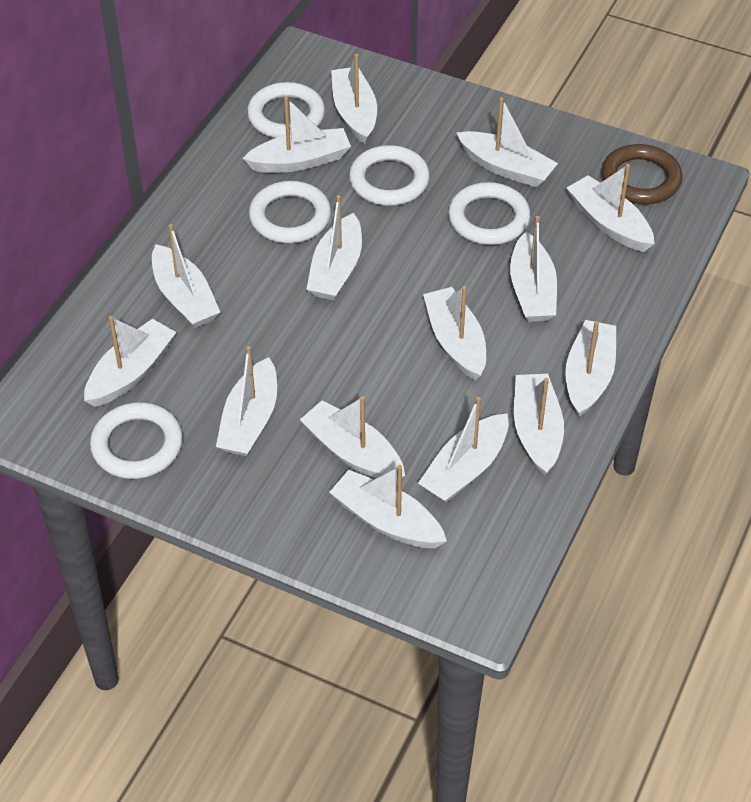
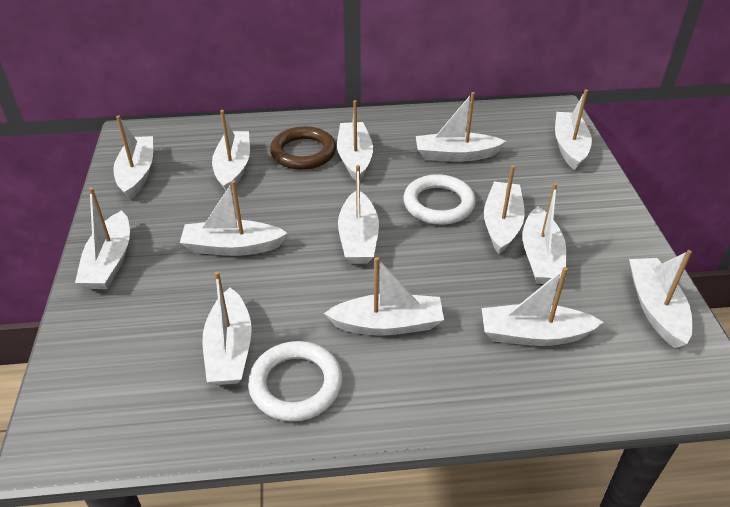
white boat: 15 -> 14
white ring: 5 -> 2

